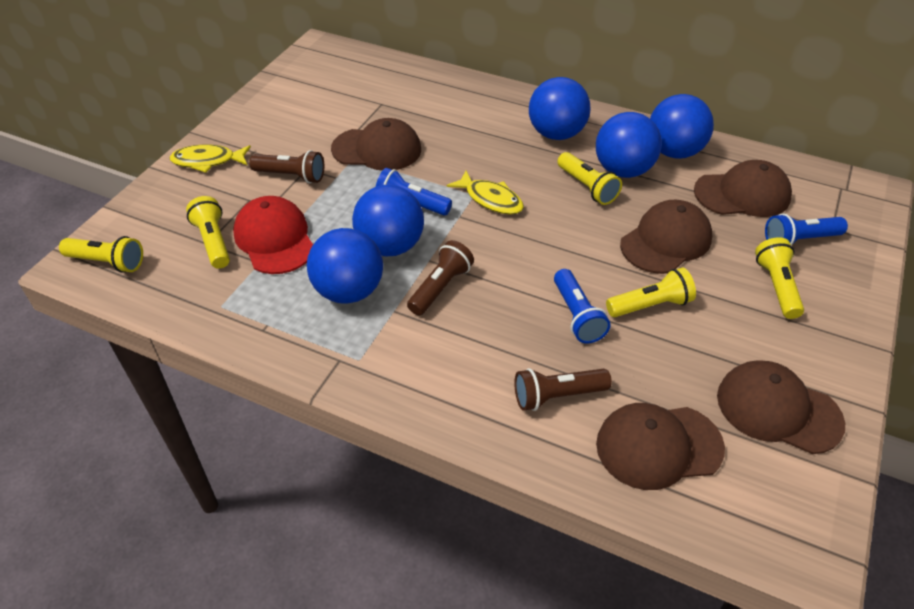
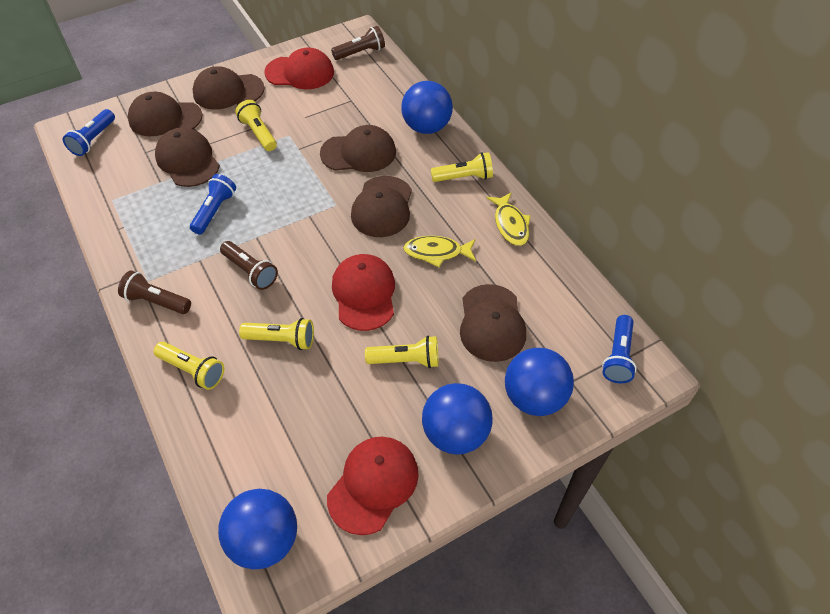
blue ball: 5 -> 4
brown cap: 5 -> 6
red cap: 1 -> 3

